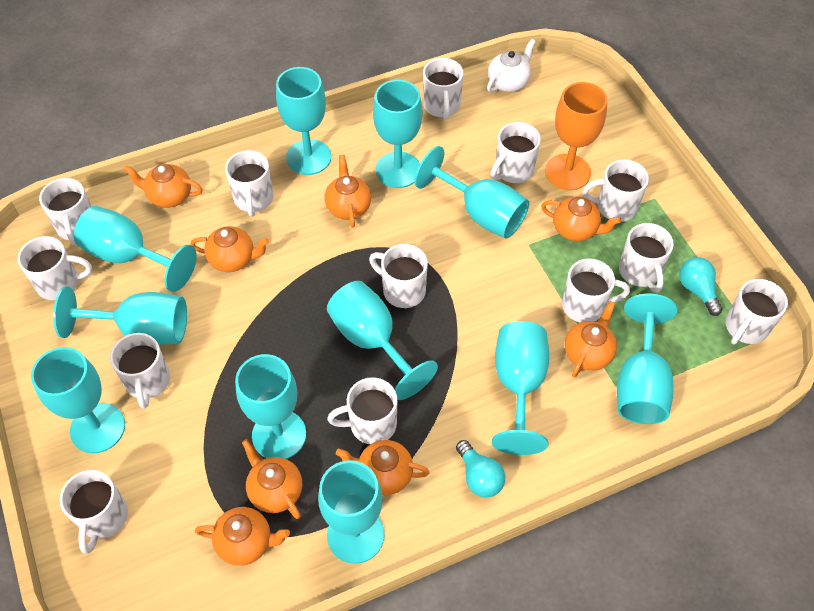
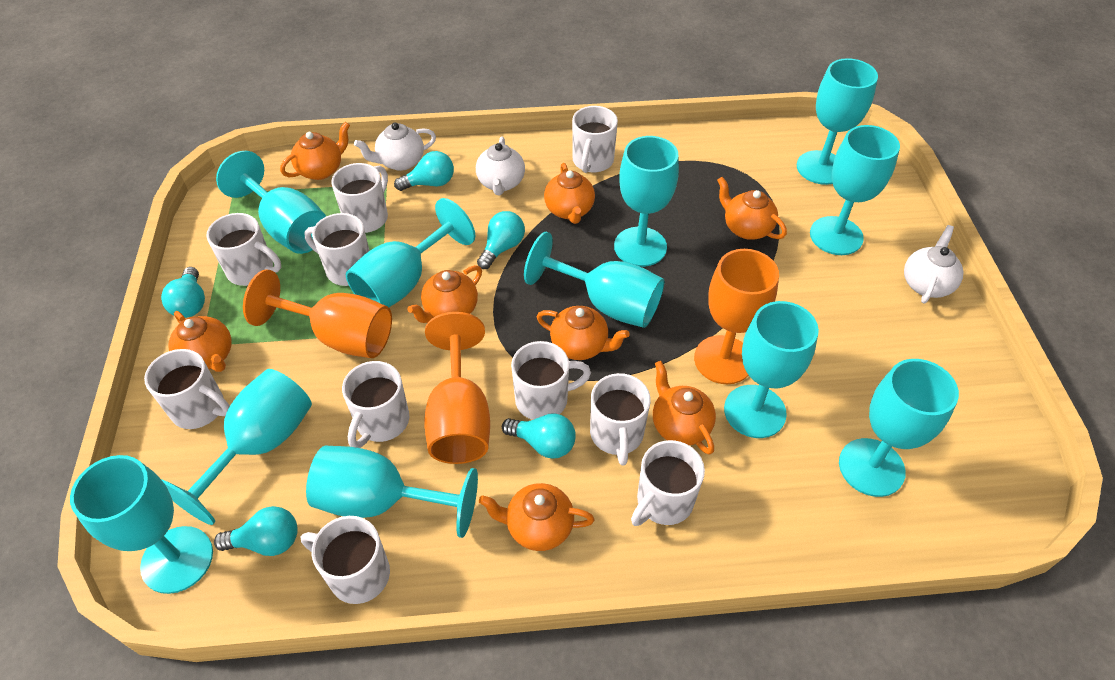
orange goblet: 1 -> 3
turquoise light bulb: 2 -> 5
white mug: 13 -> 10
white teapot: 1 -> 3

